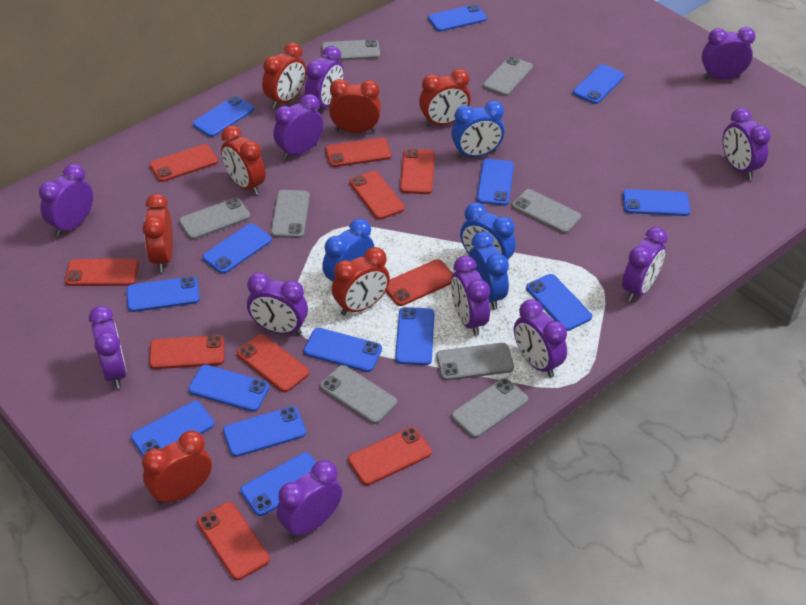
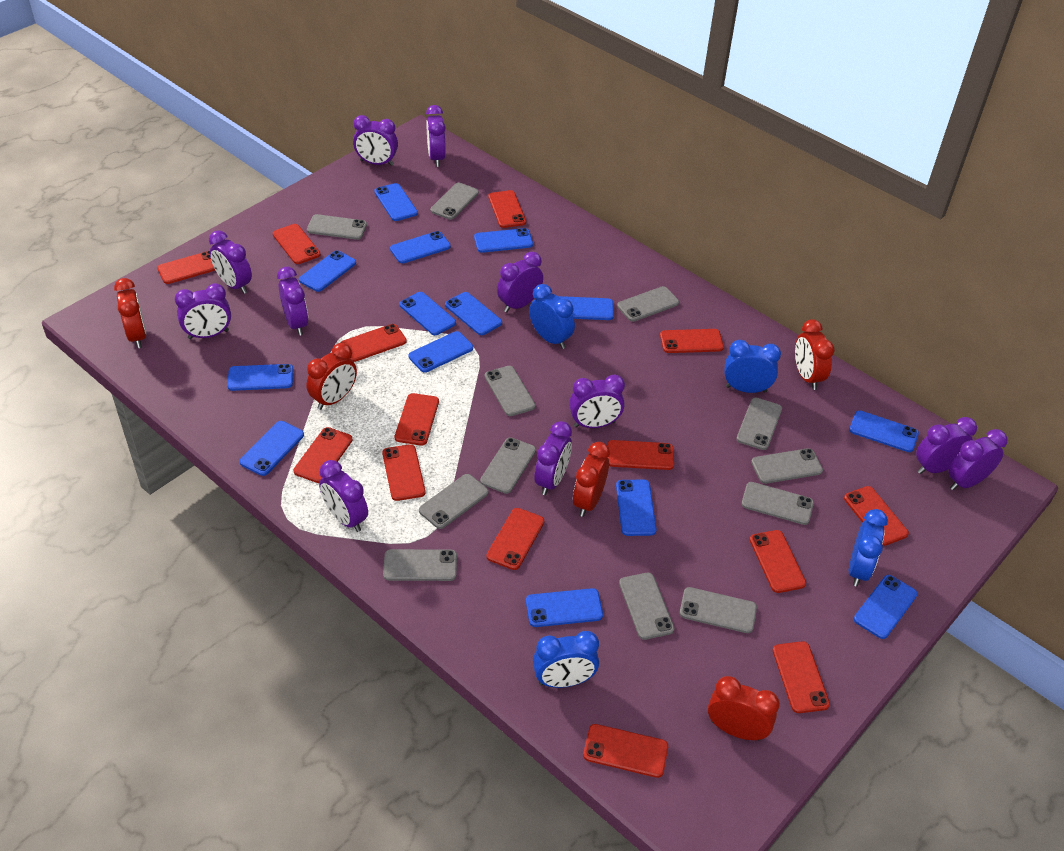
grey phone: 8 -> 12
red clock: 7 -> 5
red phone: 10 -> 14

